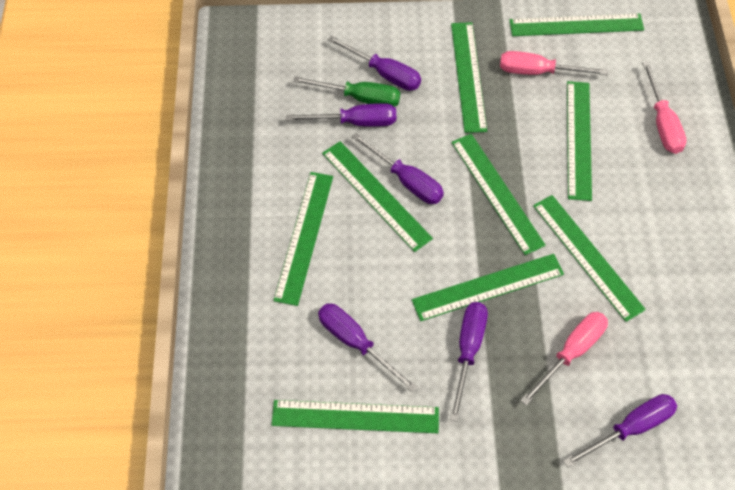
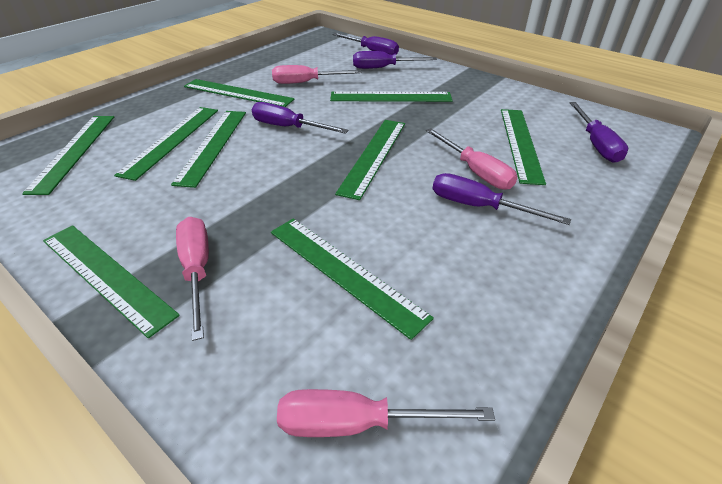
green screwdriver: 1 -> 0
pink screwdriver: 3 -> 4
purple screwdriver: 6 -> 5

